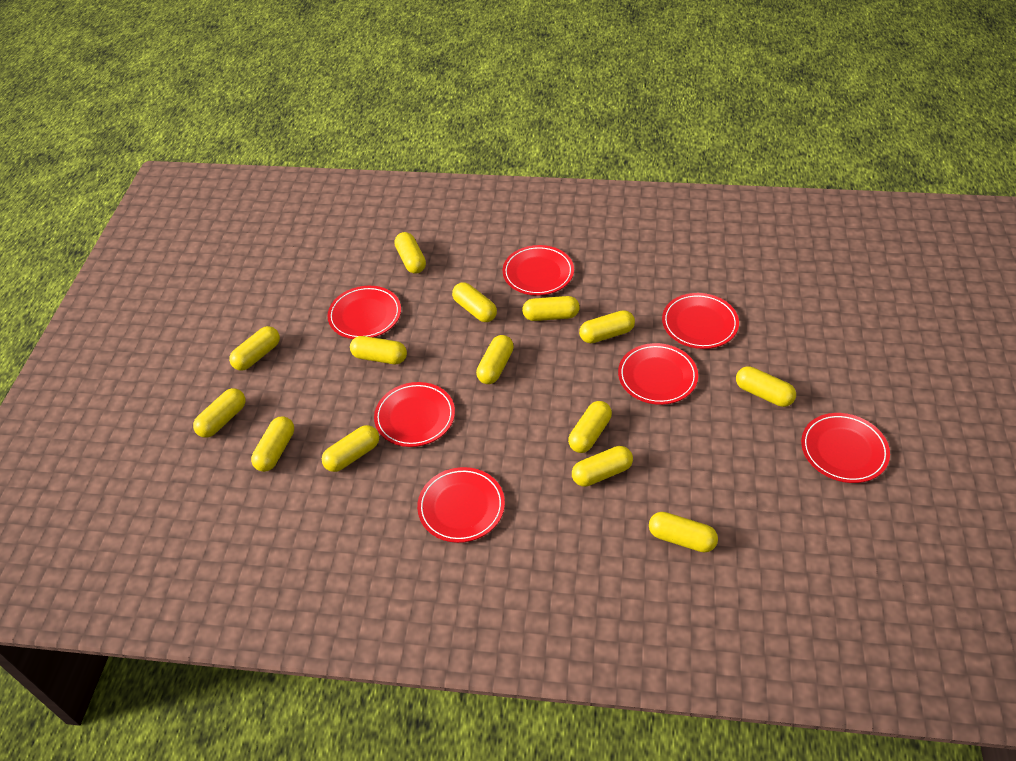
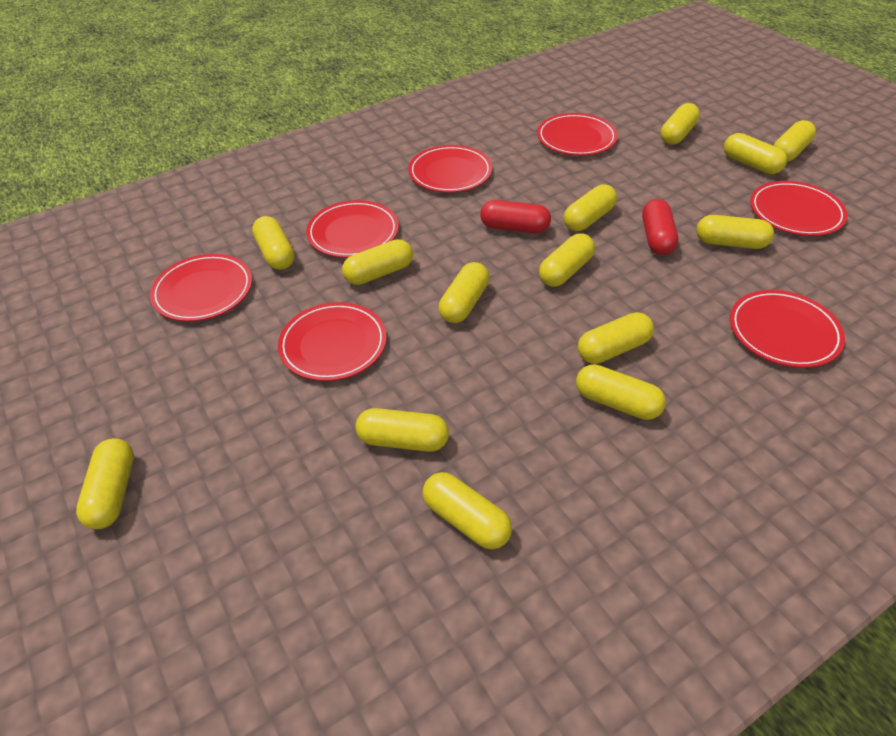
red capsule: 0 -> 2

